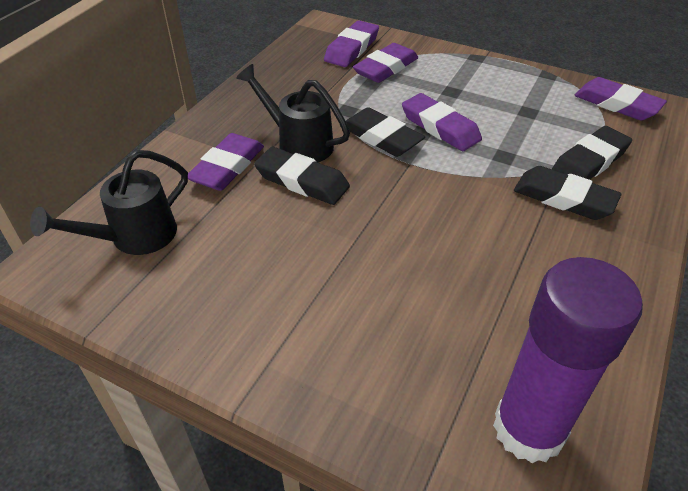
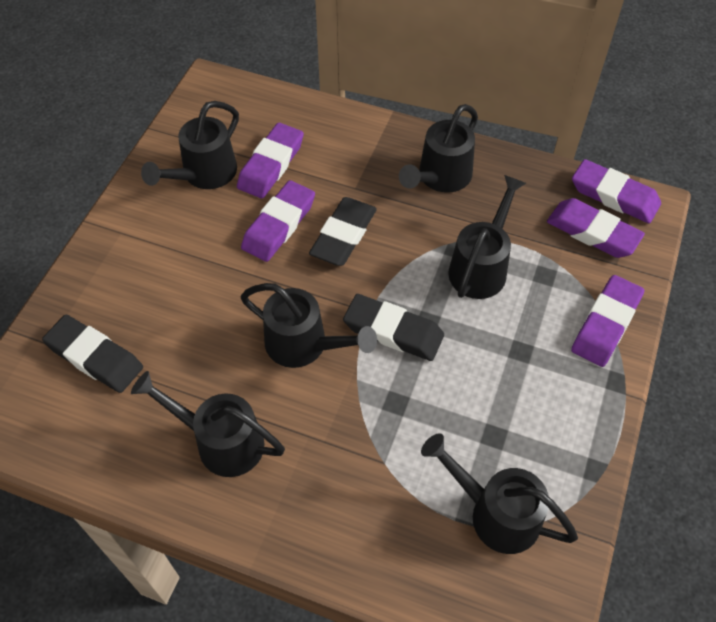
black eraser: 4 -> 3
black watering can: 2 -> 6
purple glue stick: 1 -> 0

